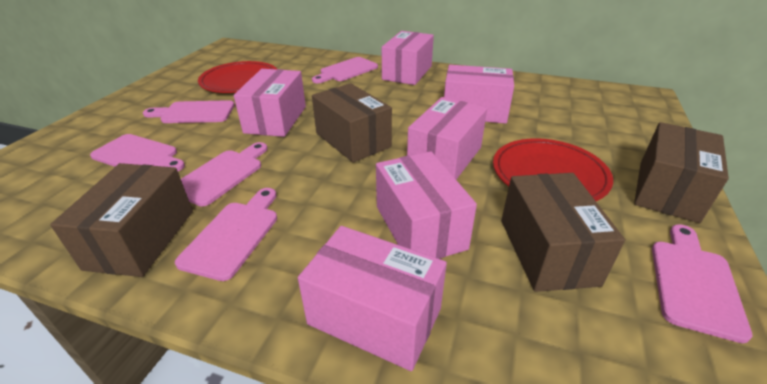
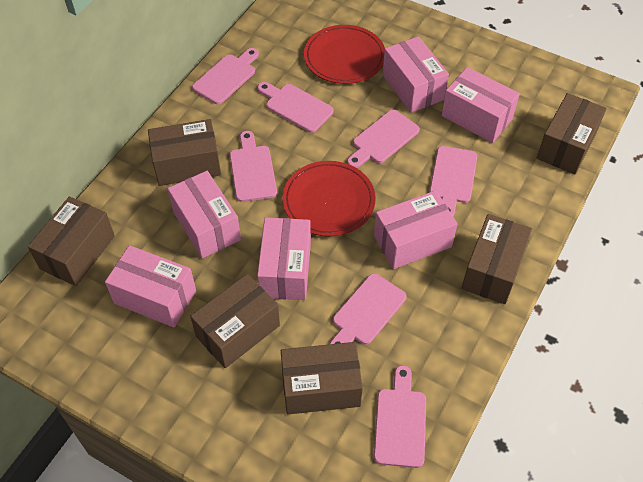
brown box: 4 -> 6
pink cutting board: 6 -> 7

